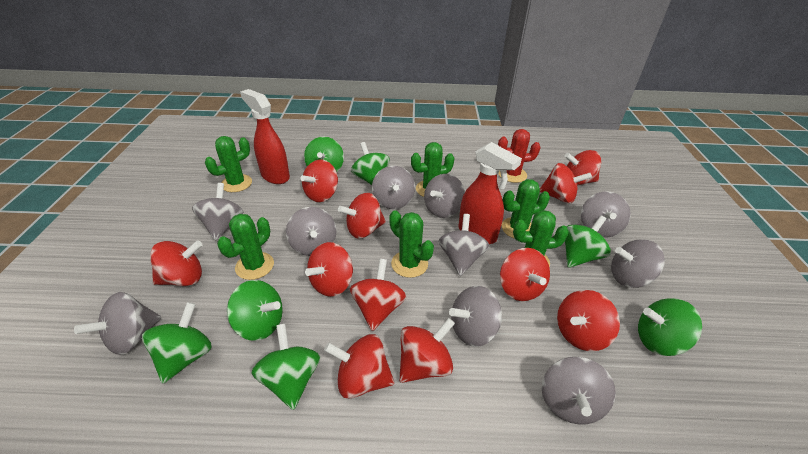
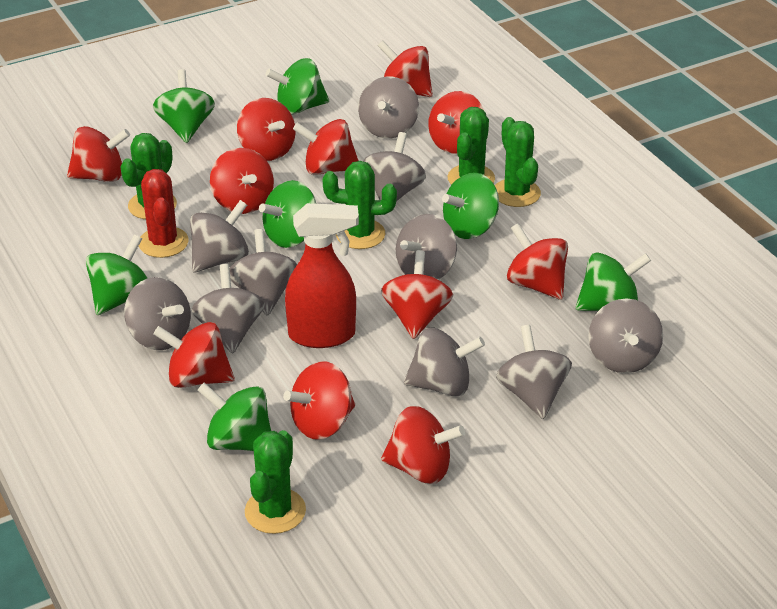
green cactus: 6 -> 5
red spray bottle: 2 -> 1

